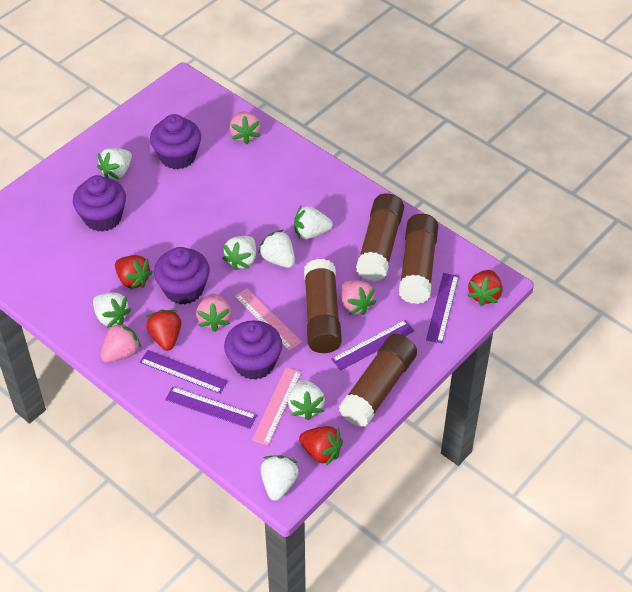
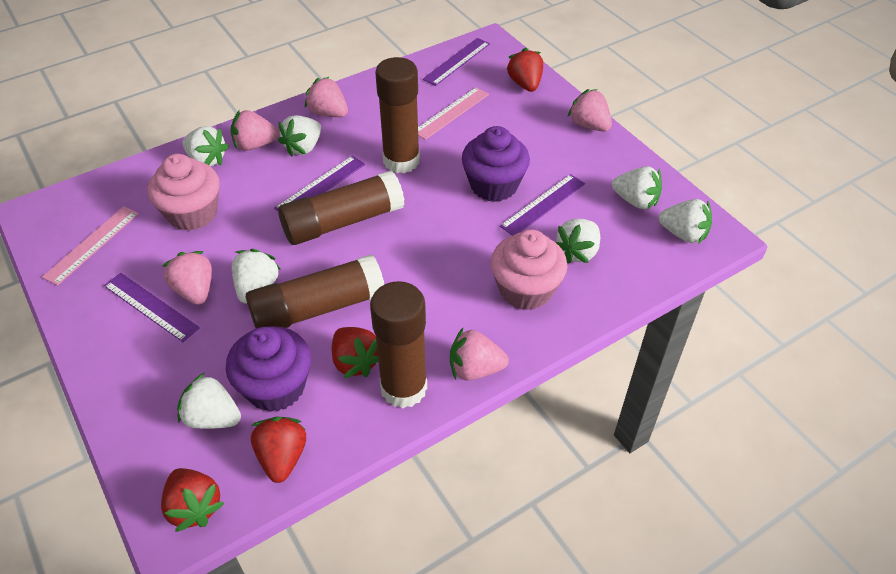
pink cupcake: 0 -> 2
pink strawberry: 4 -> 5
purple cupcake: 4 -> 2

